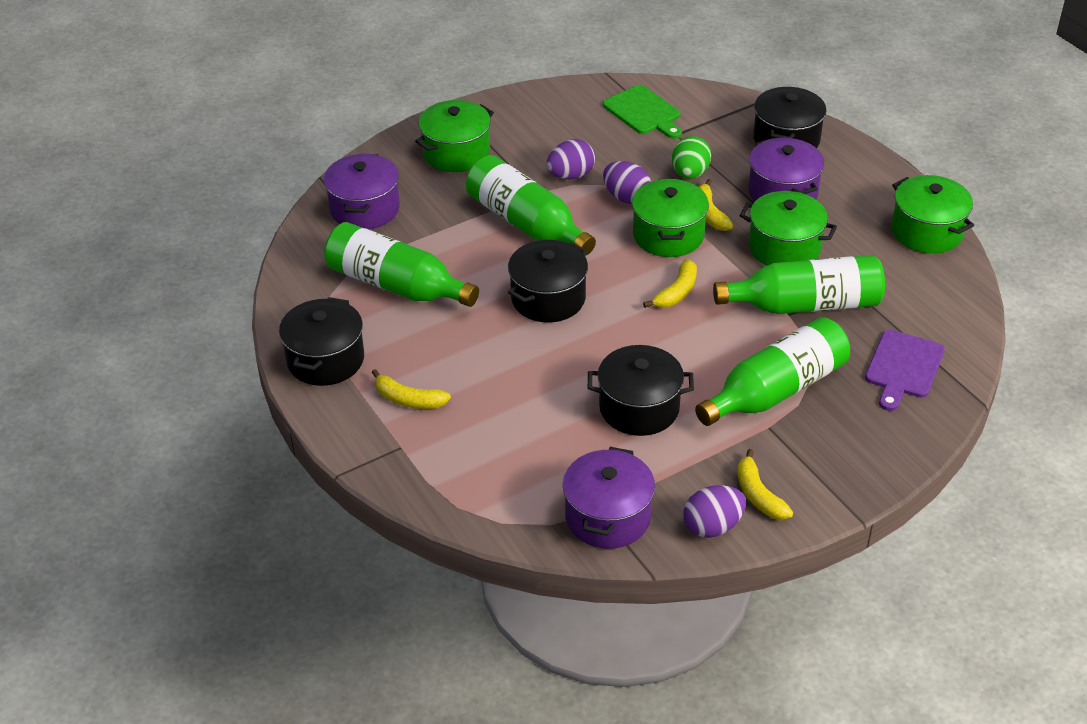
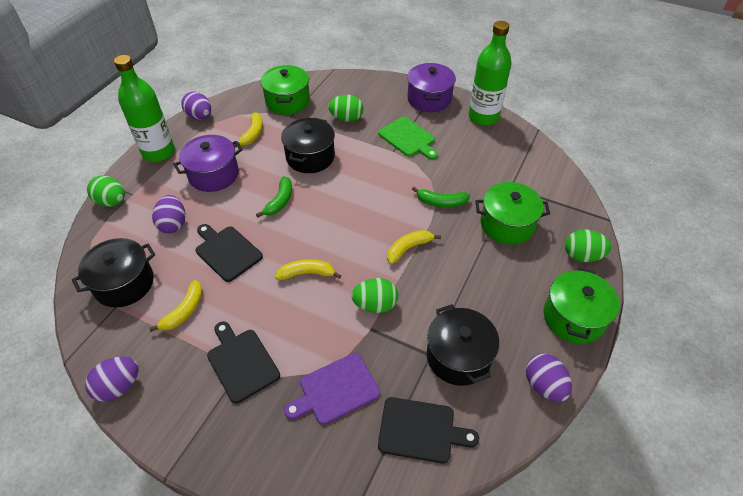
black cutting board: 0 -> 3
black pot: 4 -> 3
green banana: 0 -> 2
green bottle: 4 -> 2
green egg: 1 -> 4
green pot: 4 -> 3
purple egg: 3 -> 4
purple pot: 3 -> 2

